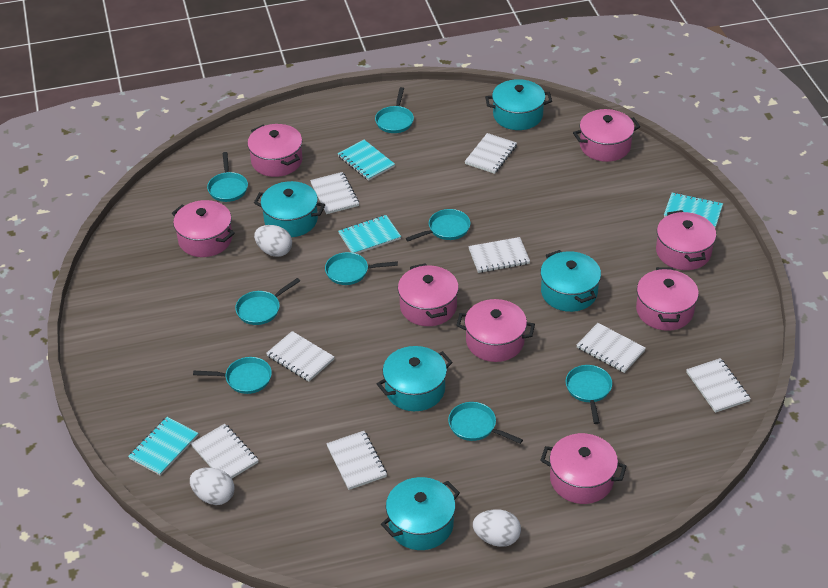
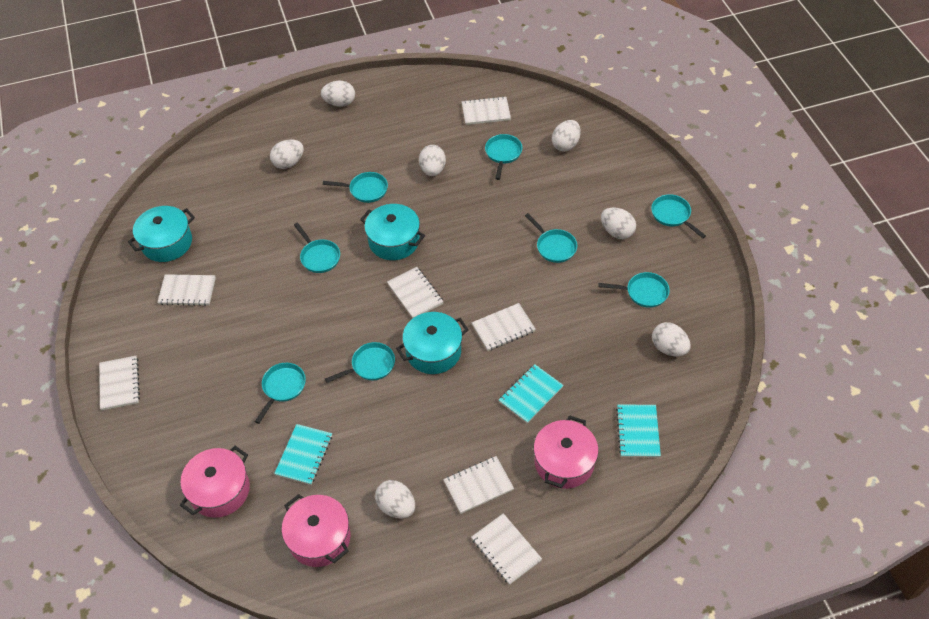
pink pot: 8 -> 3
turquoise notebook: 4 -> 3
turquoise pot: 5 -> 3
white egg: 3 -> 7
white notebook: 8 -> 7

